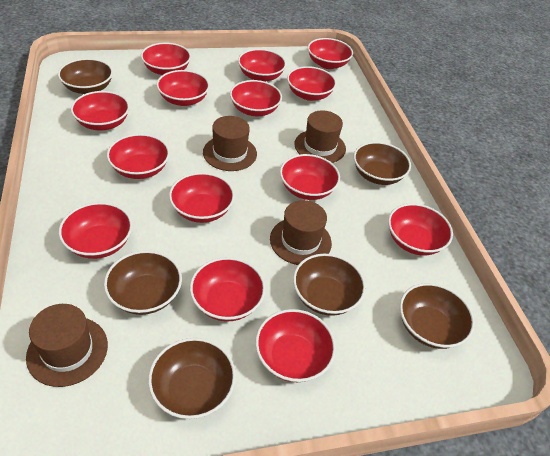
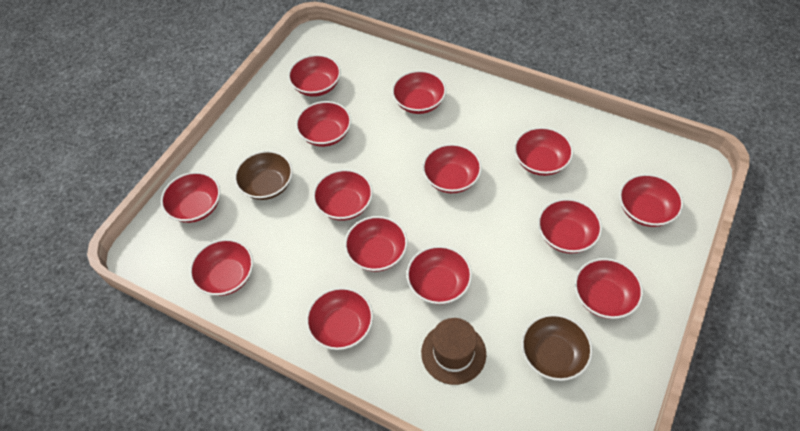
brown bowl: 6 -> 2
brown hat: 4 -> 1

